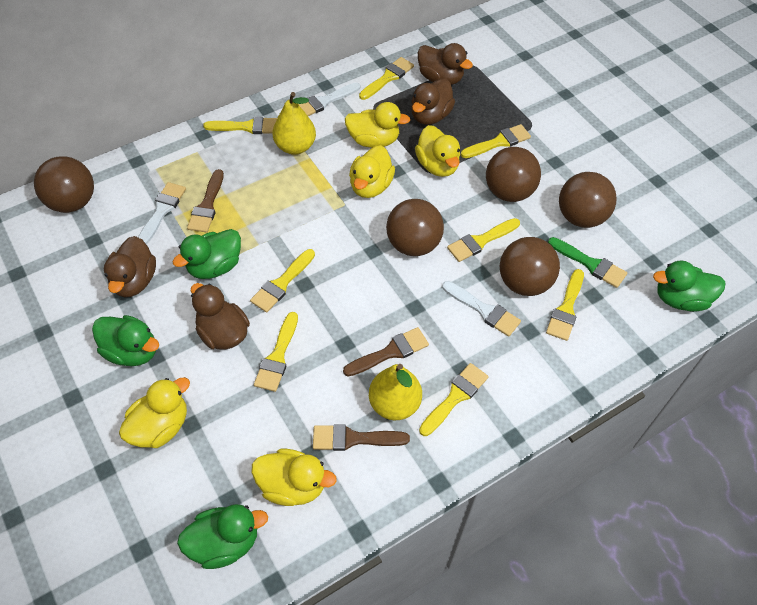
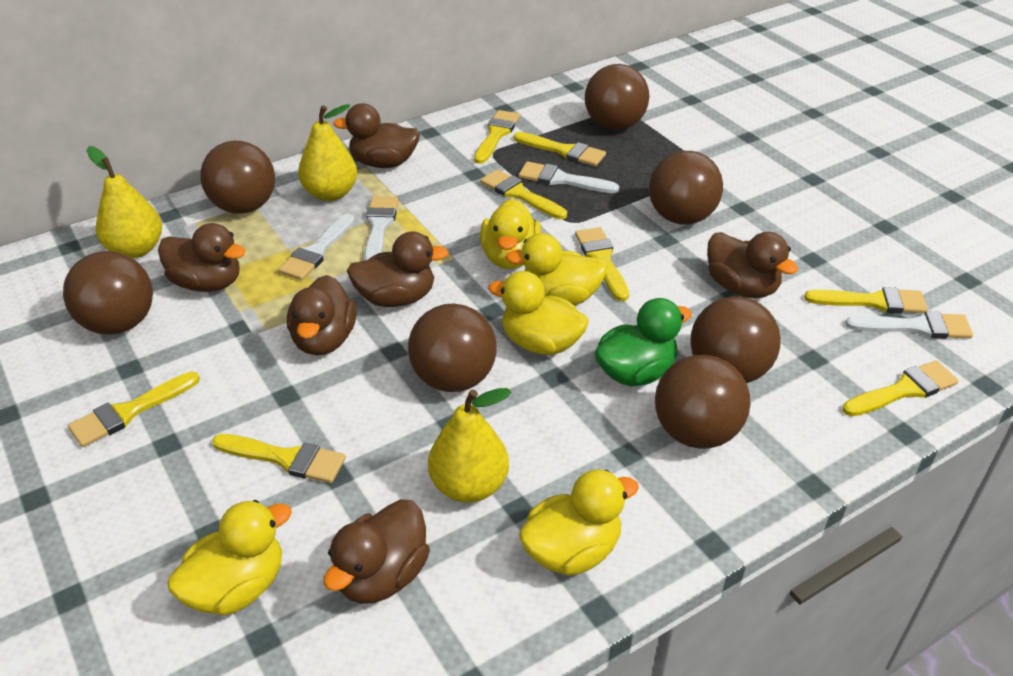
brown ball: 5 -> 7
brown brush: 3 -> 0
brown duck: 4 -> 6
green brush: 1 -> 0
green duck: 4 -> 1
white brush: 3 -> 4
yellow pear: 2 -> 3

